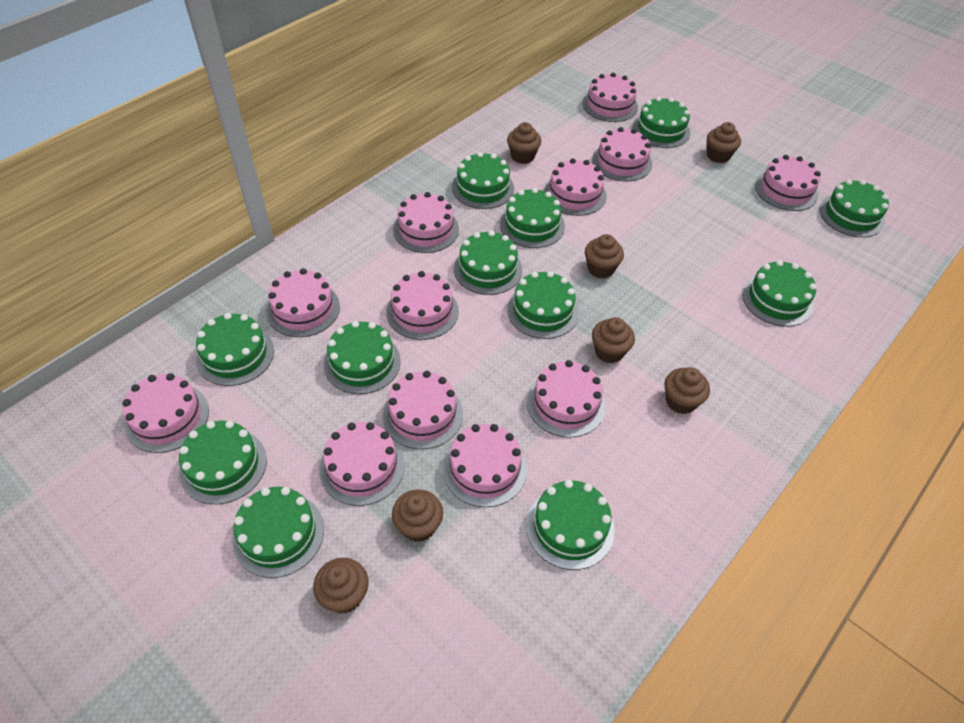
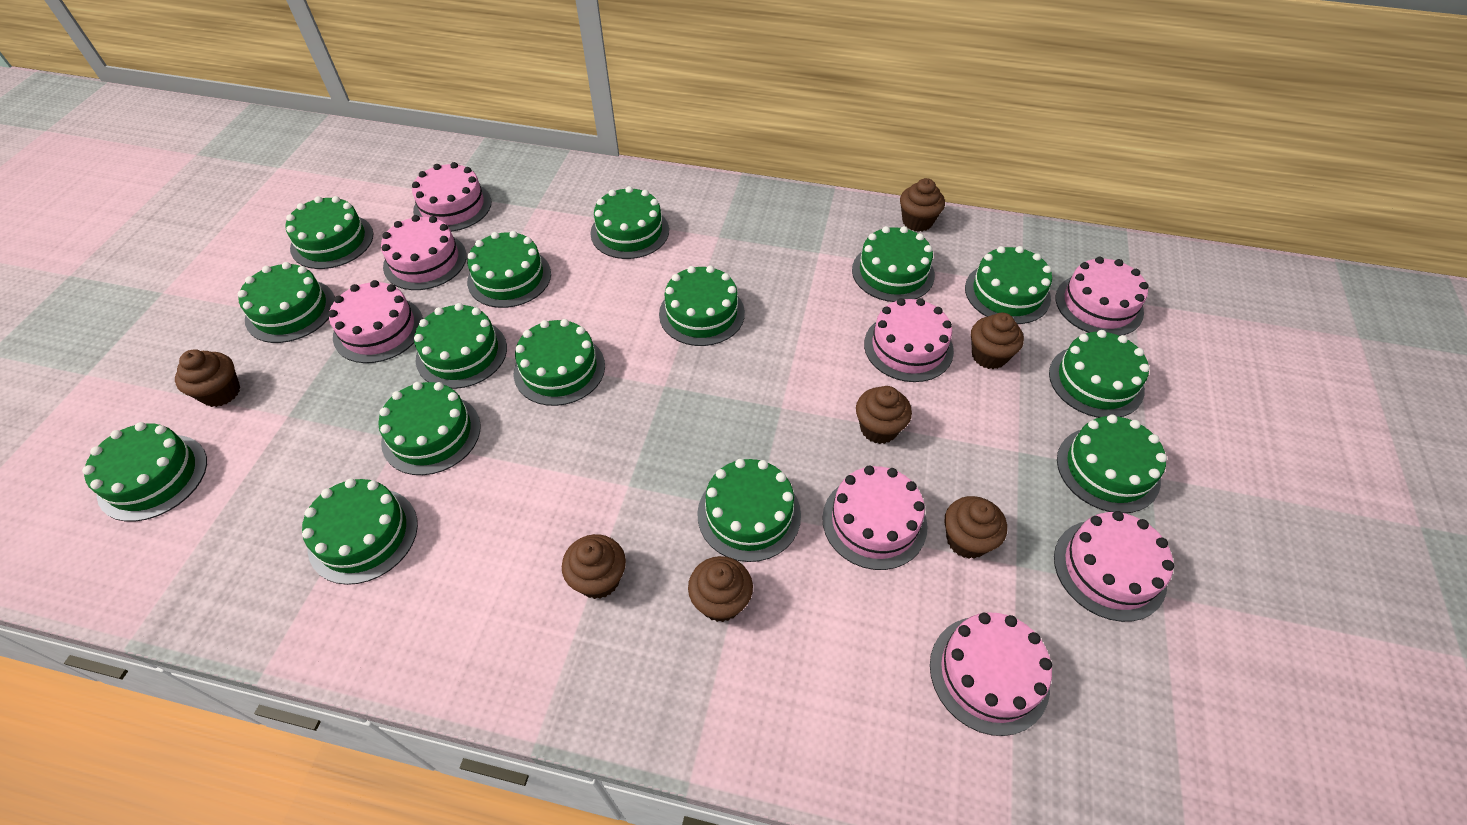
green cake: 12 -> 15
pink cake: 12 -> 8

